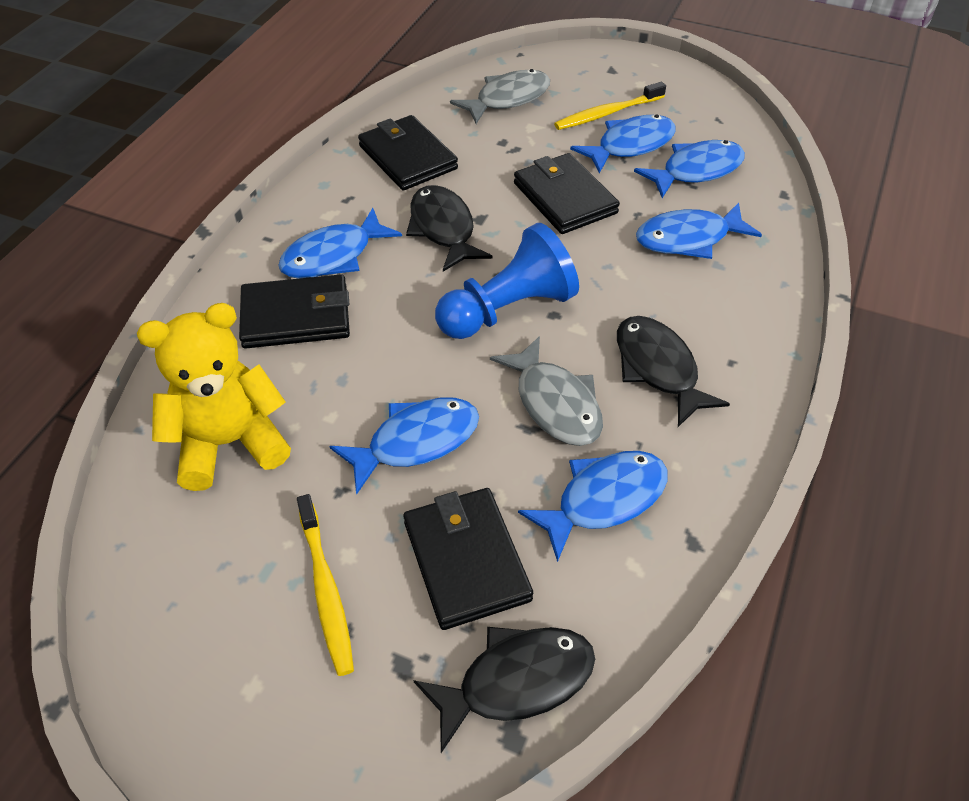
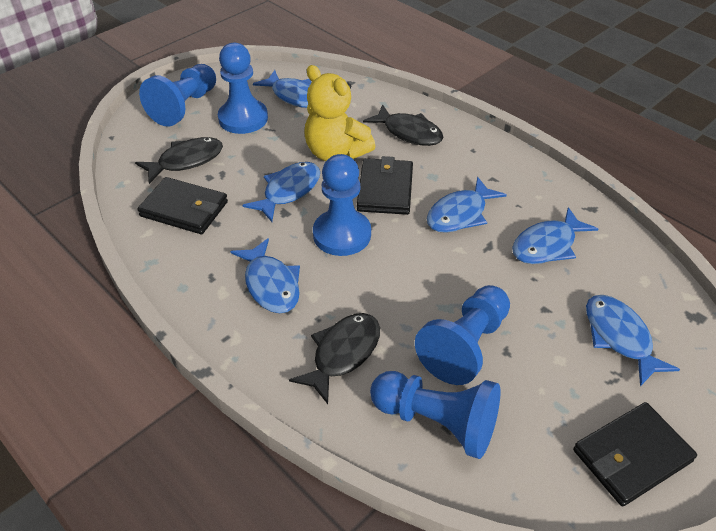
black wallet: 4 -> 3
blue pawn: 1 -> 5
grey fish: 2 -> 0
yellow toothbrush: 2 -> 0

